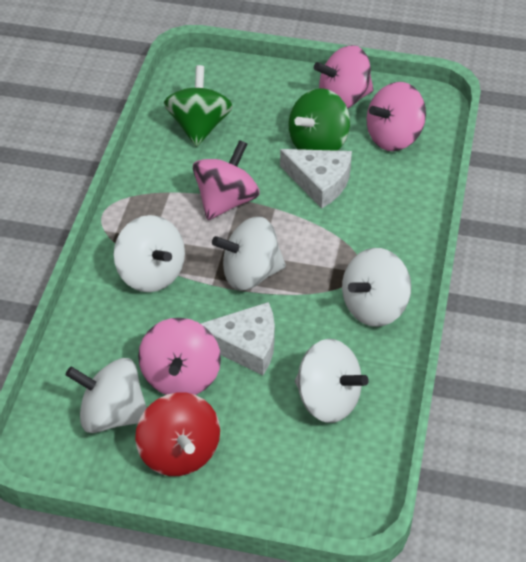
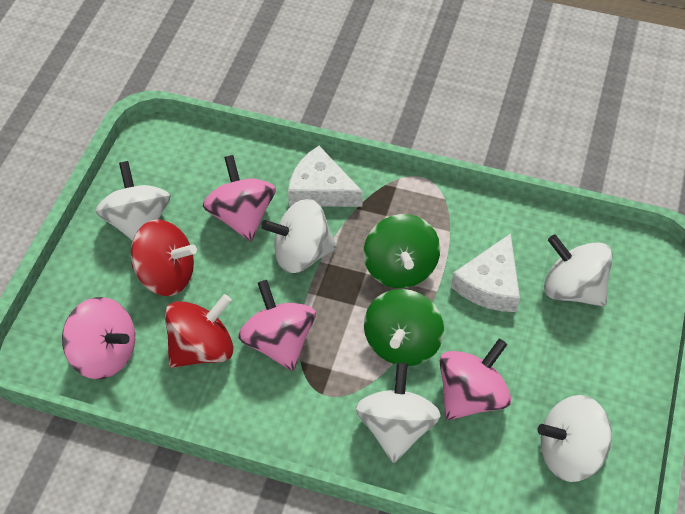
red spinning top: 1 -> 2

